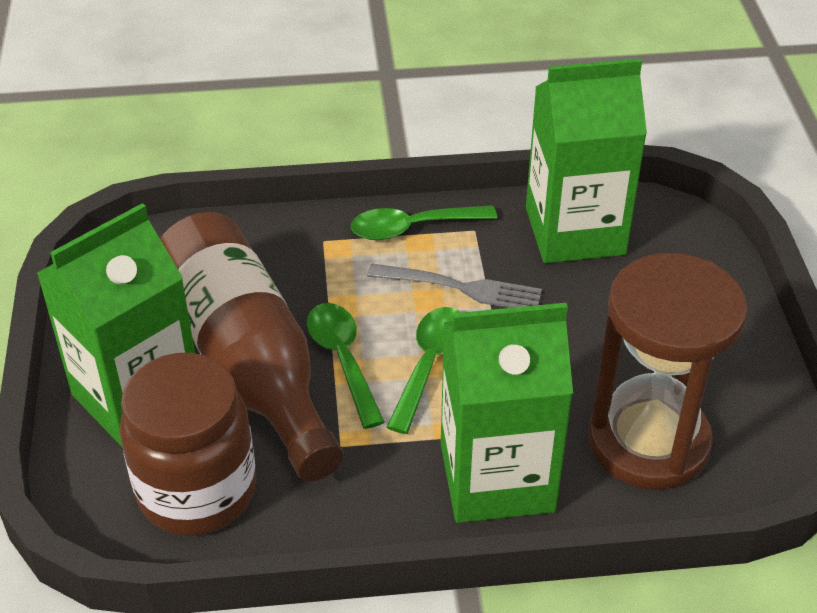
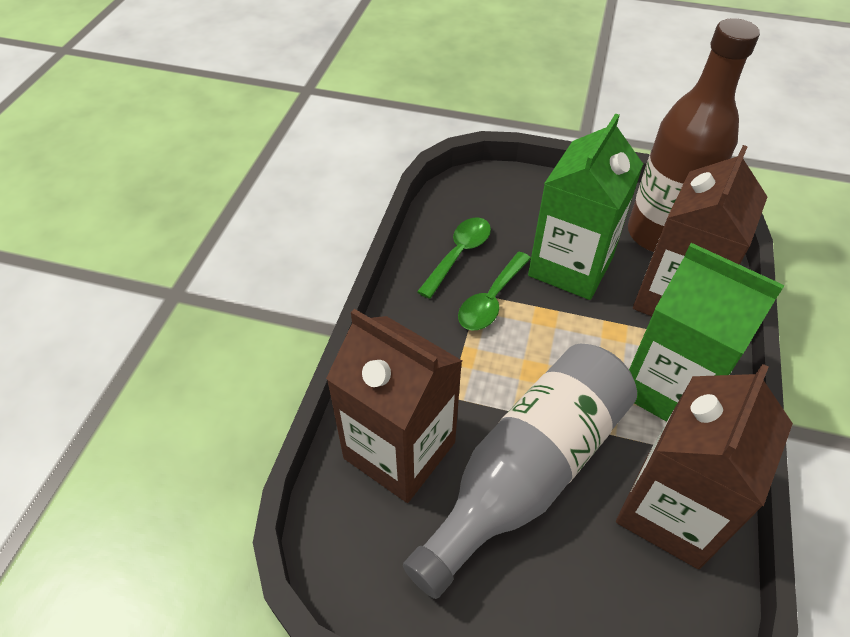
brown carton: 0 -> 3
brown hourglass: 1 -> 0
brown jar: 1 -> 0
green carton: 3 -> 2
green spoon: 3 -> 2
grey bottle: 0 -> 1
grey fork: 1 -> 0

